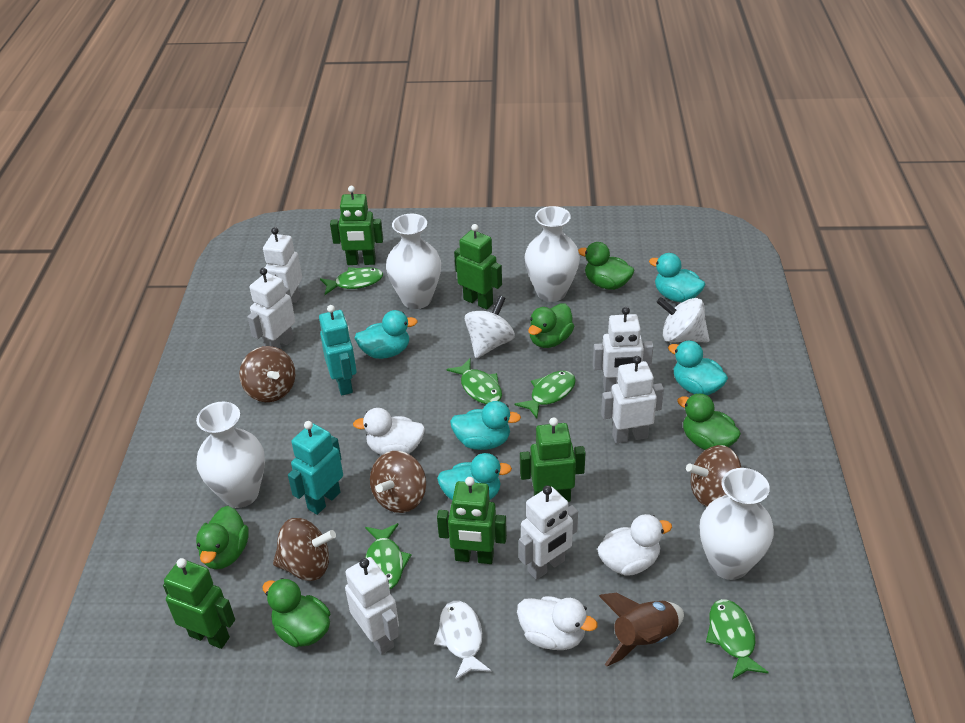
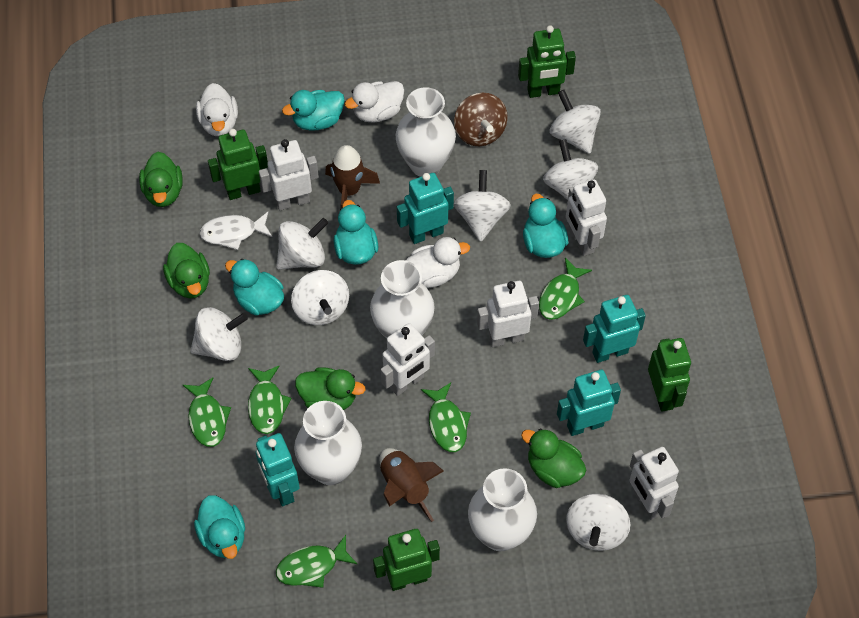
brown rocket: 1 -> 2
brown spinning top: 4 -> 1
green duck: 5 -> 4
green robot: 5 -> 4
turquoise robot: 2 -> 4
white robot: 6 -> 5
white spinning top: 2 -> 7

